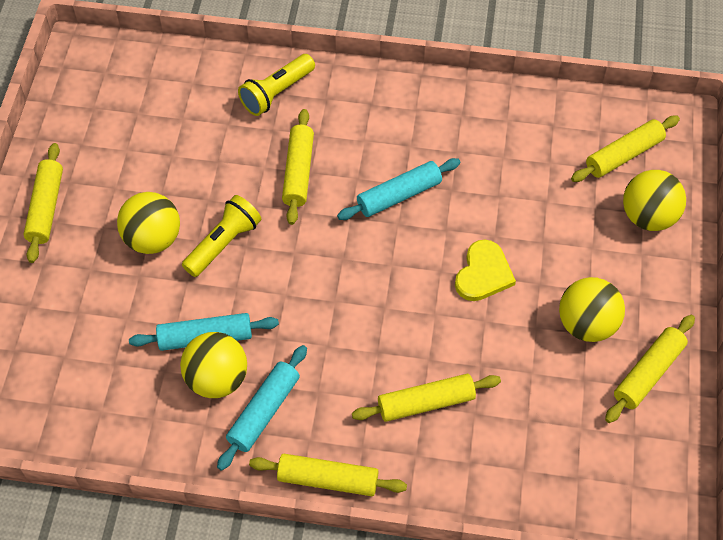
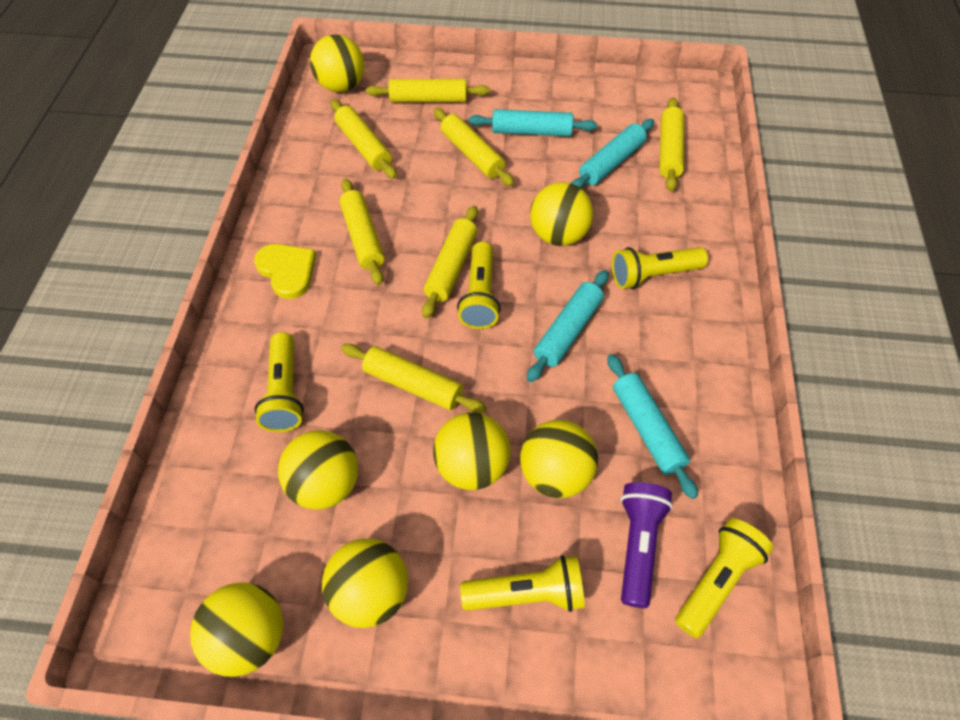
purple flashlight: 0 -> 1
turquoise rolling pin: 3 -> 4
yellow ball: 4 -> 7
yellow flashlight: 2 -> 5
yellow rolling pin: 6 -> 7

